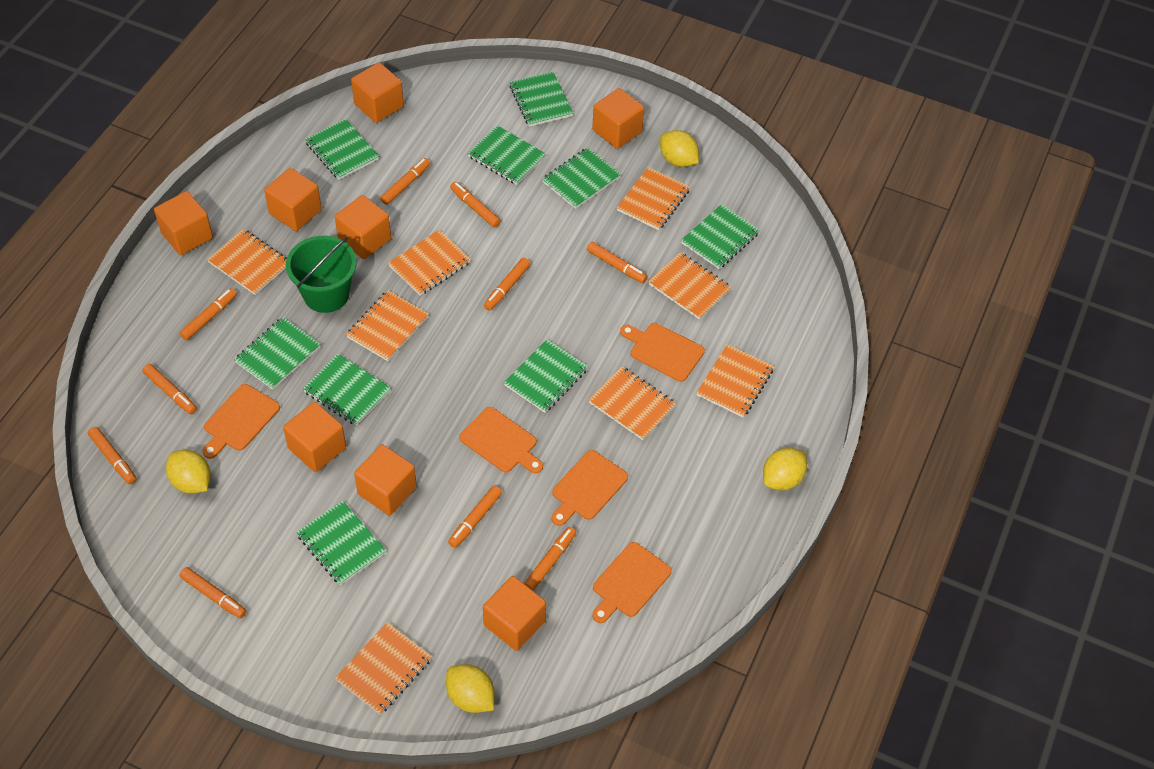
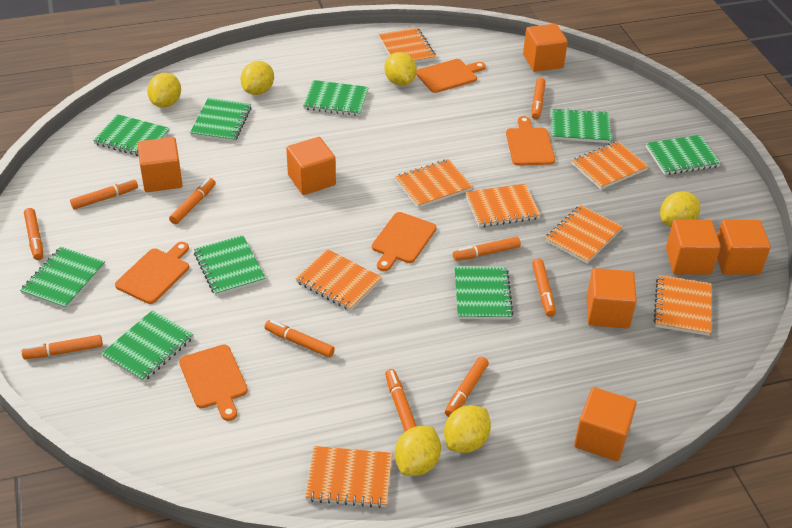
green bucket: 1 -> 0
orange cube: 8 -> 7
yellow lemon: 4 -> 6

